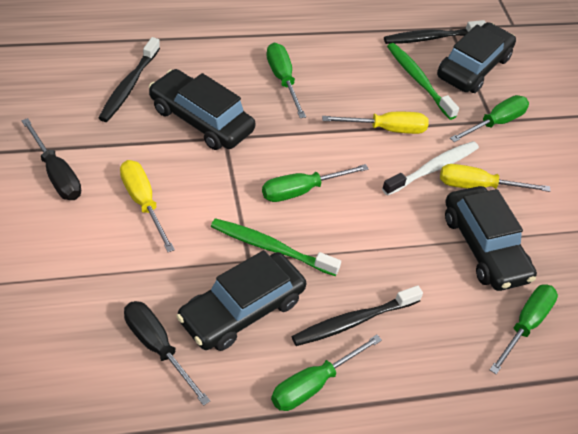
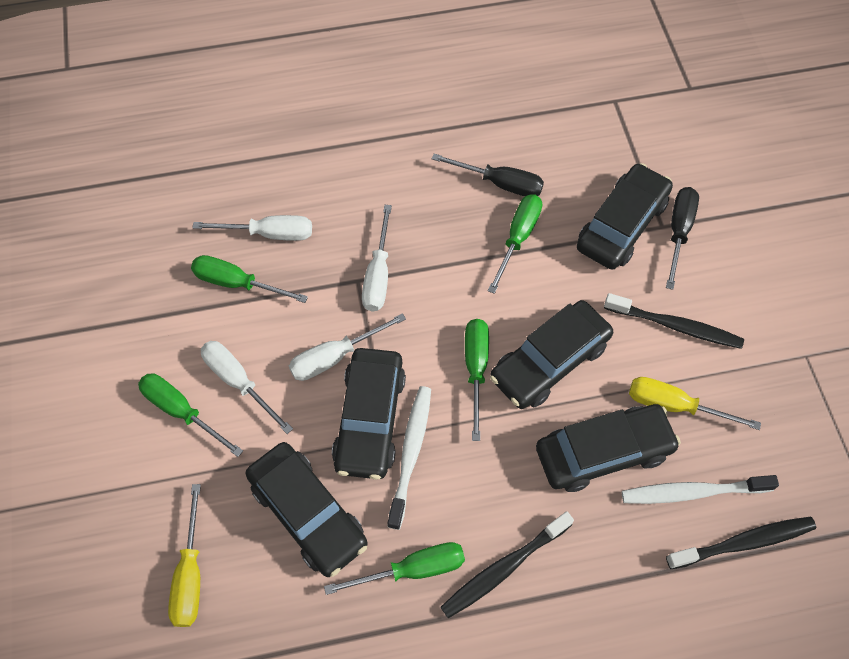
black car: 4 -> 5
green toothbrush: 2 -> 0
white screwdriver: 0 -> 4
white toothbrush: 1 -> 2
yellow screwdriver: 3 -> 2

